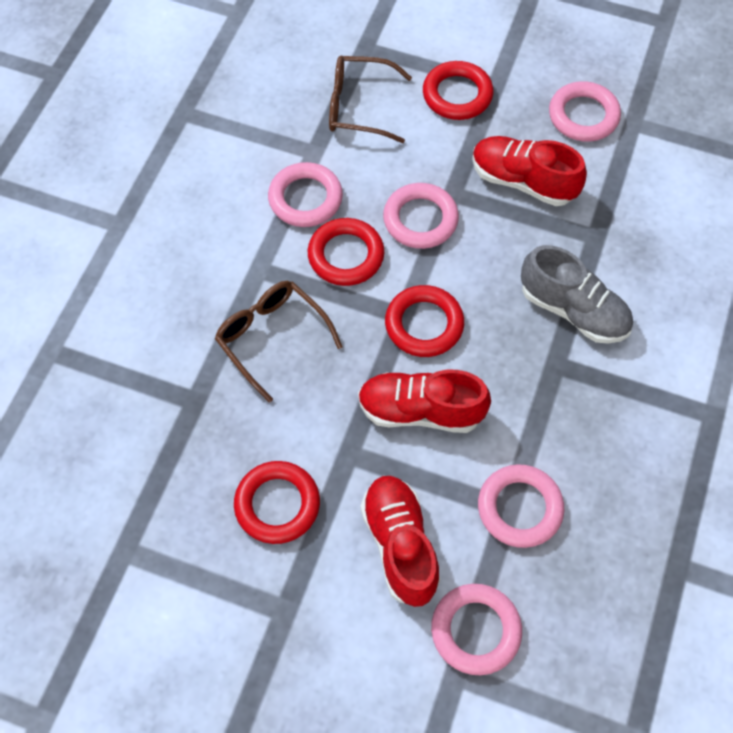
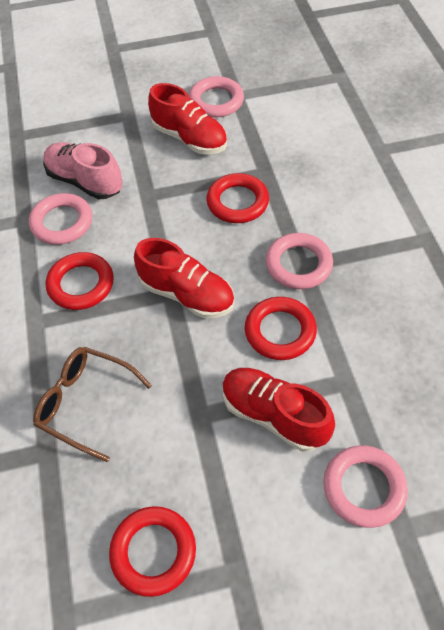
brown glasses: 2 -> 1
grey shoe: 1 -> 0
pink ring: 5 -> 4
pink shoe: 0 -> 1

